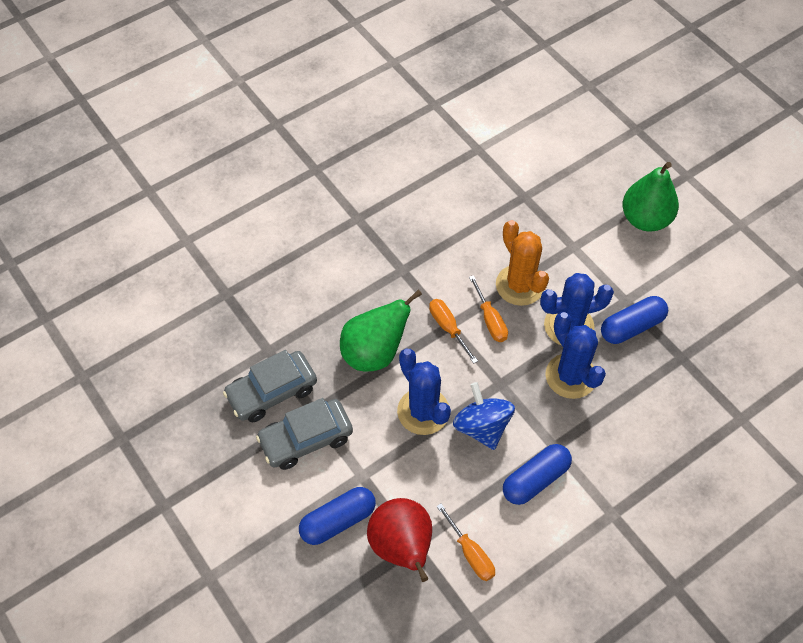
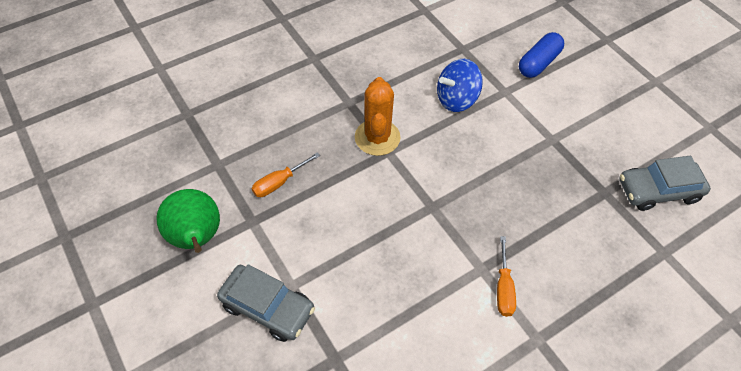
blue cactus: 3 -> 0
blue capsule: 3 -> 1
green pear: 2 -> 1
orange screwdriver: 3 -> 2
red pear: 1 -> 0

